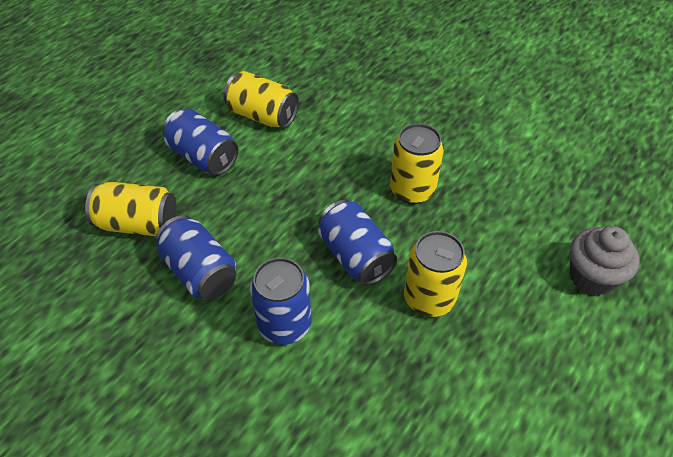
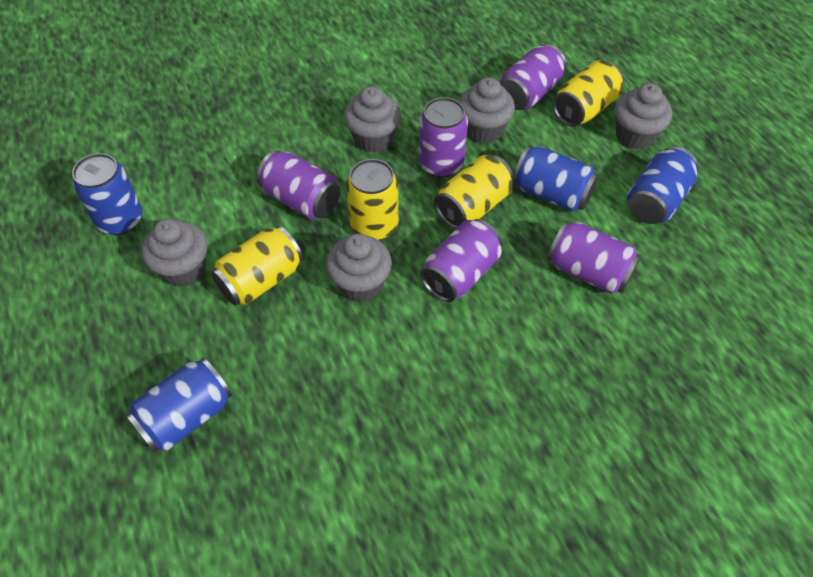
grey cupcake: 1 -> 5
purple can: 0 -> 5

